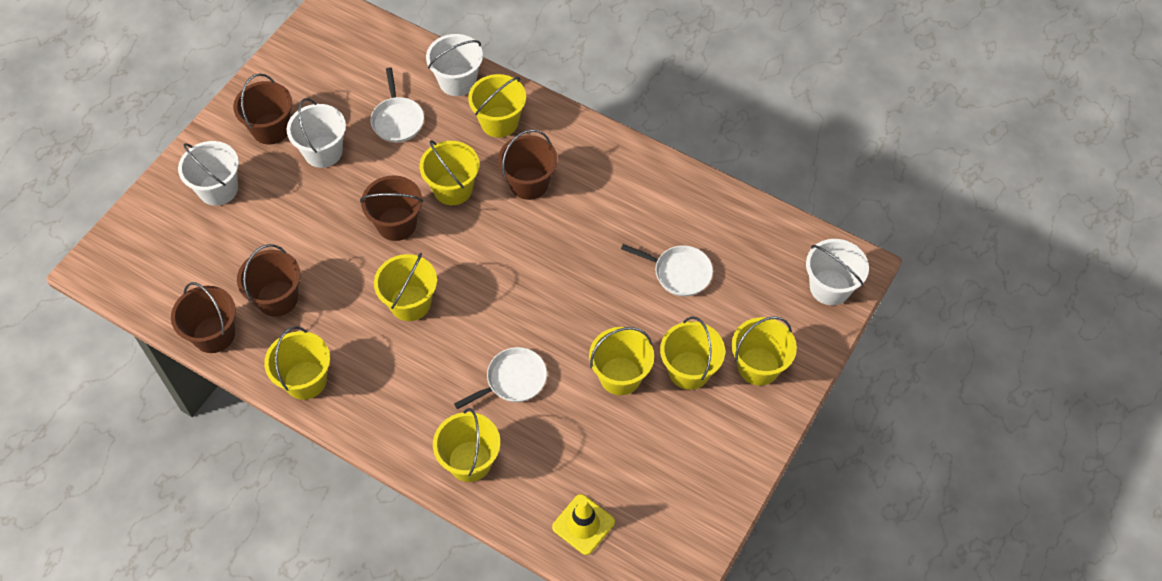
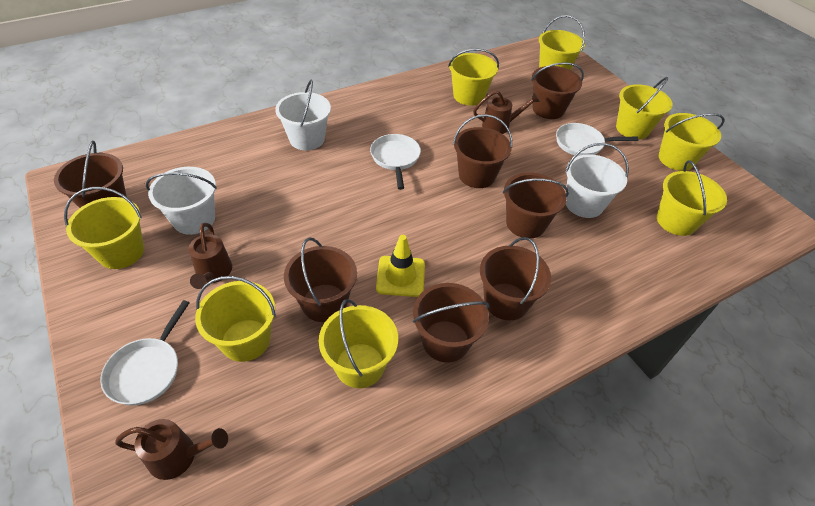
brown bucket: 5 -> 7
brown watering can: 0 -> 3
white bucket: 4 -> 3

